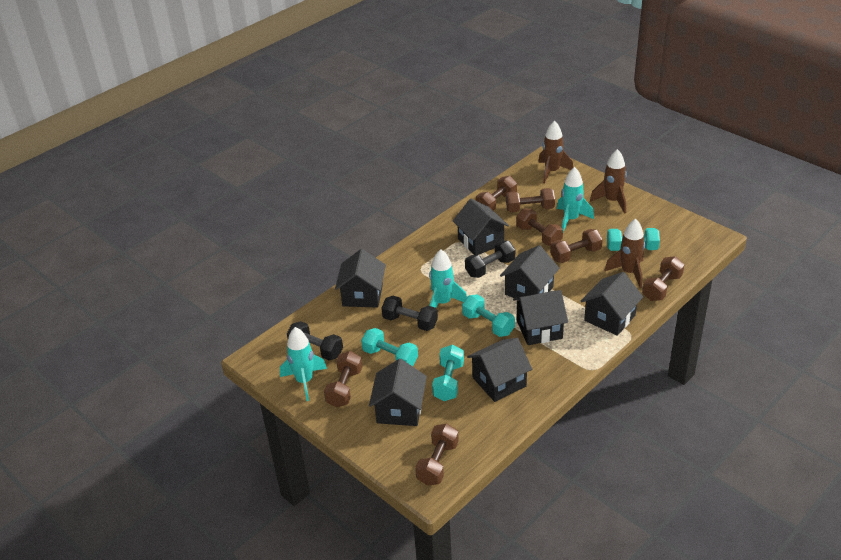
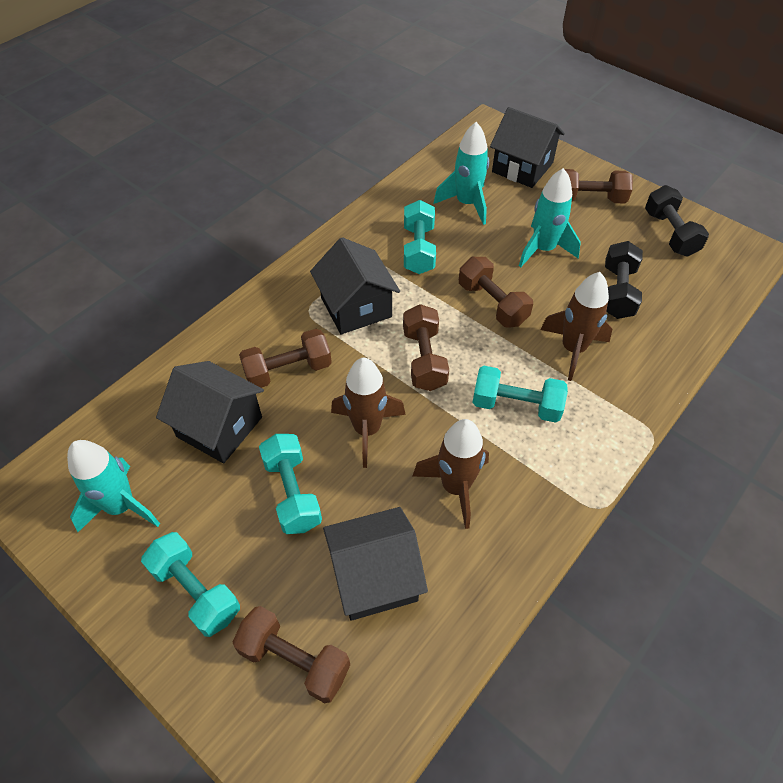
black dumbbell: 3 -> 2
black house: 7 -> 4
brown dumbbell: 7 -> 5

